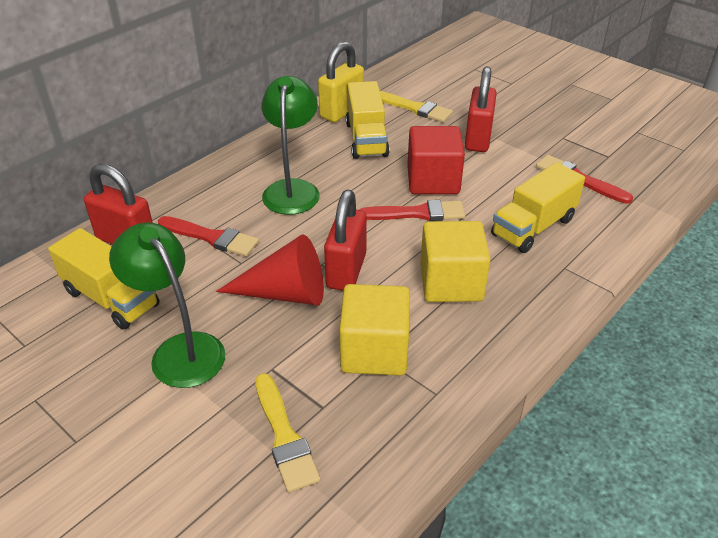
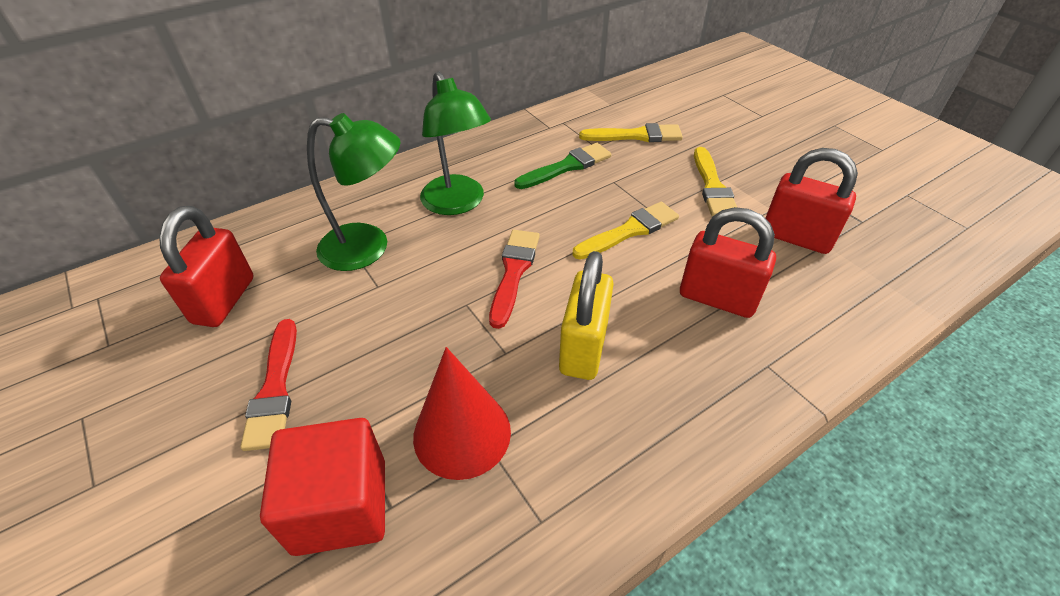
green brush: 0 -> 1
red brush: 3 -> 2
yellow brush: 2 -> 3
yellow cube: 2 -> 0
yellow truck: 3 -> 0

